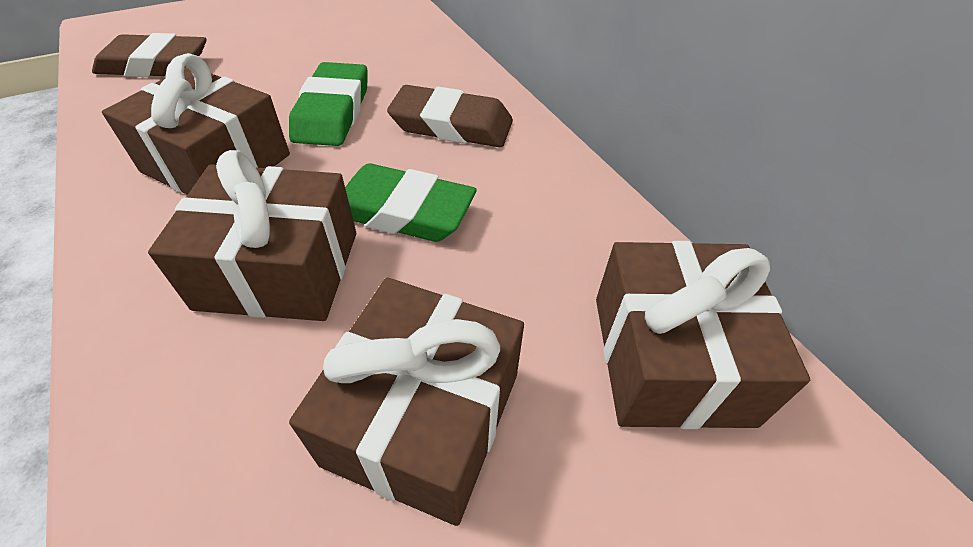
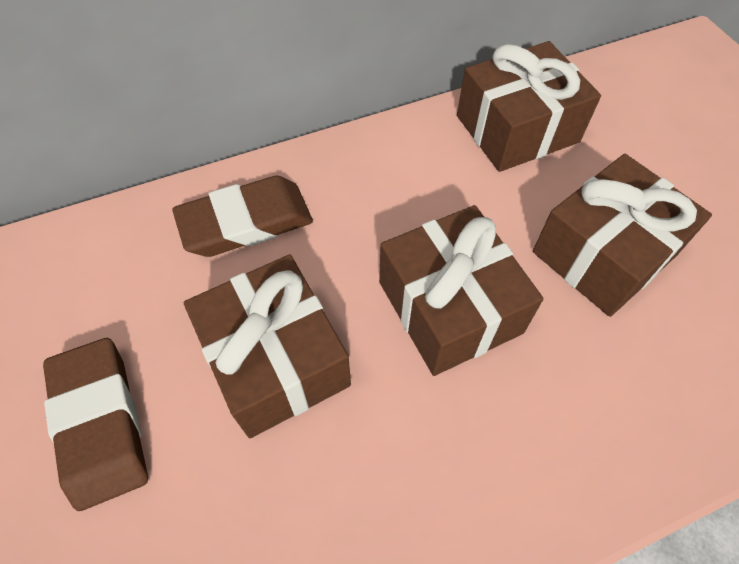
green eraser: 2 -> 0

